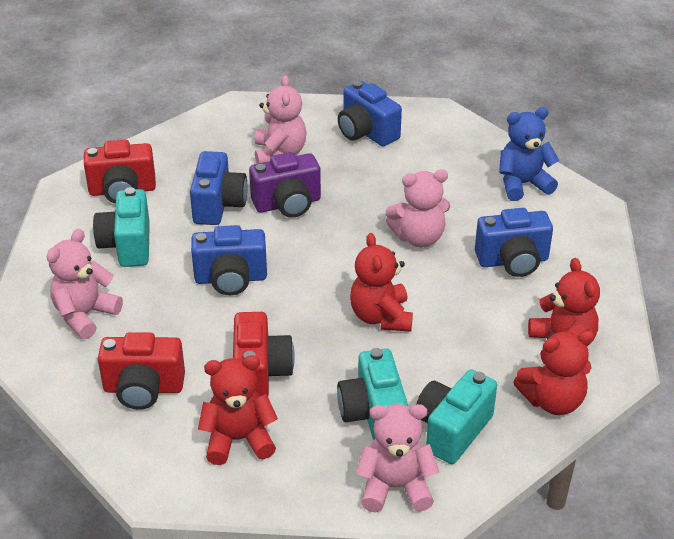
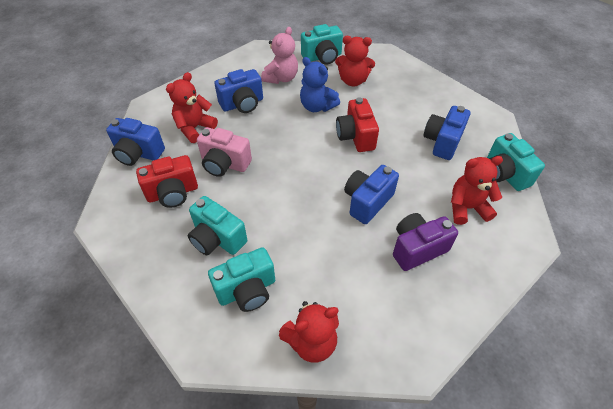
pink camera: 0 -> 1
pink teddy bear: 4 -> 1
red camera: 3 -> 2
turquoise camera: 3 -> 4

